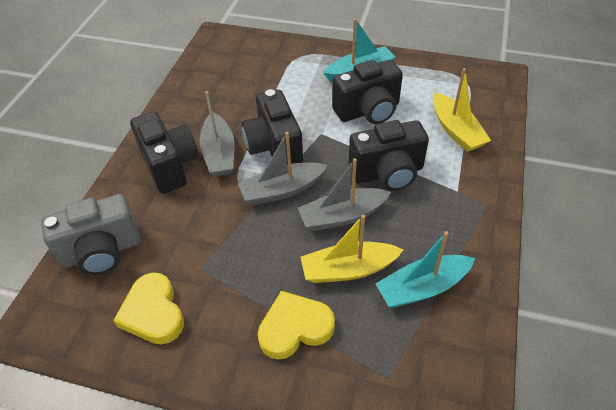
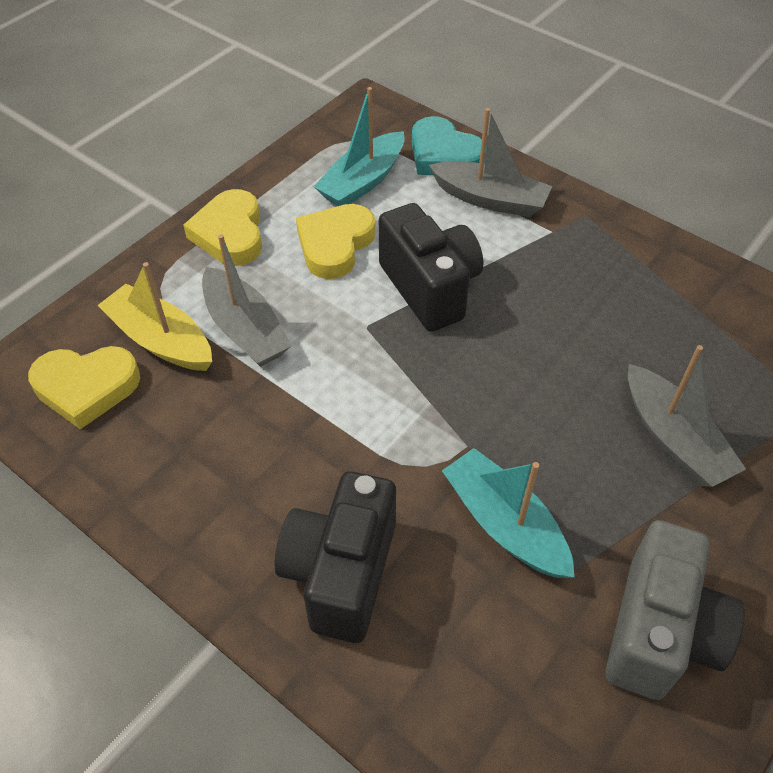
black camera: 4 -> 2
turquoise heart: 0 -> 1
yellow boat: 2 -> 1
yellow heart: 2 -> 3

